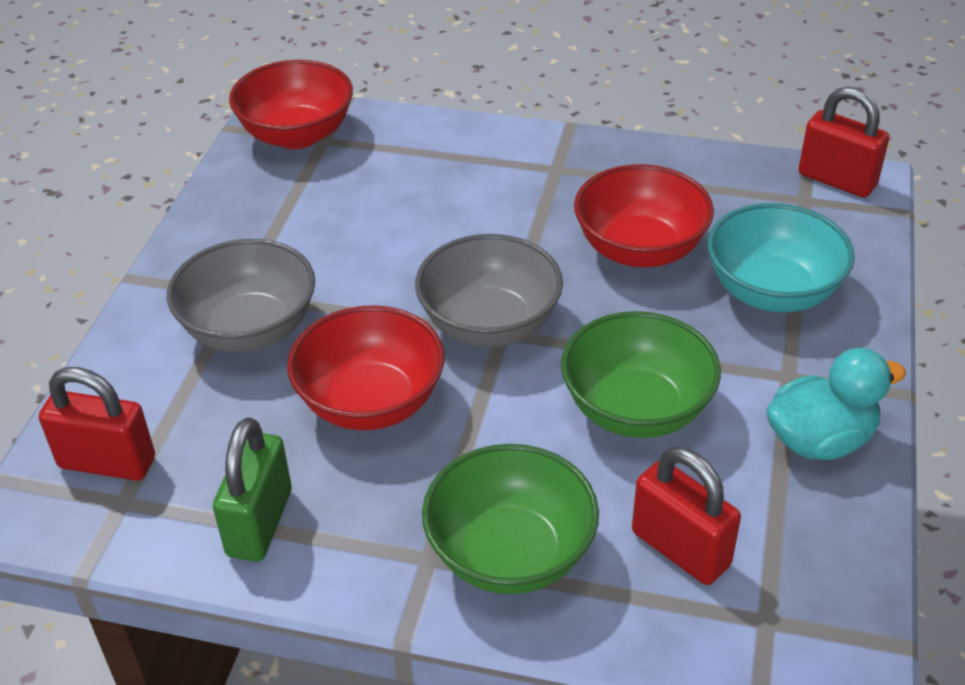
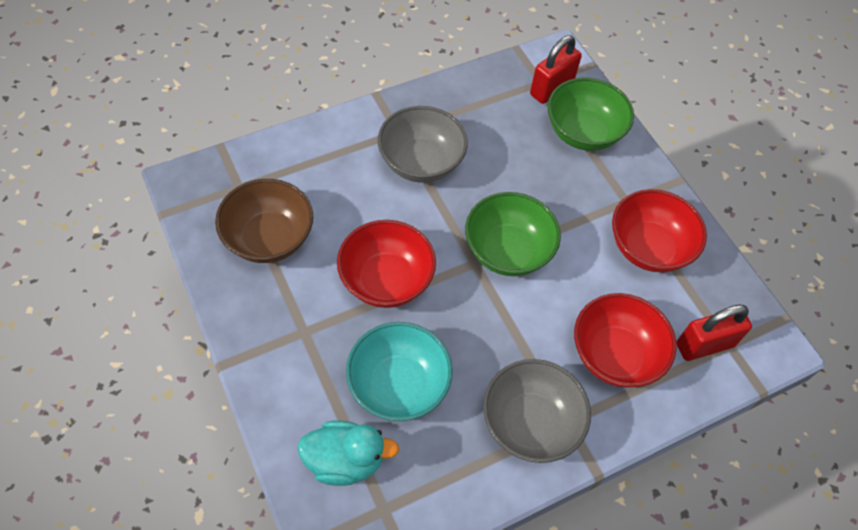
brown bowl: 0 -> 1
green padlock: 1 -> 0
red padlock: 3 -> 2

